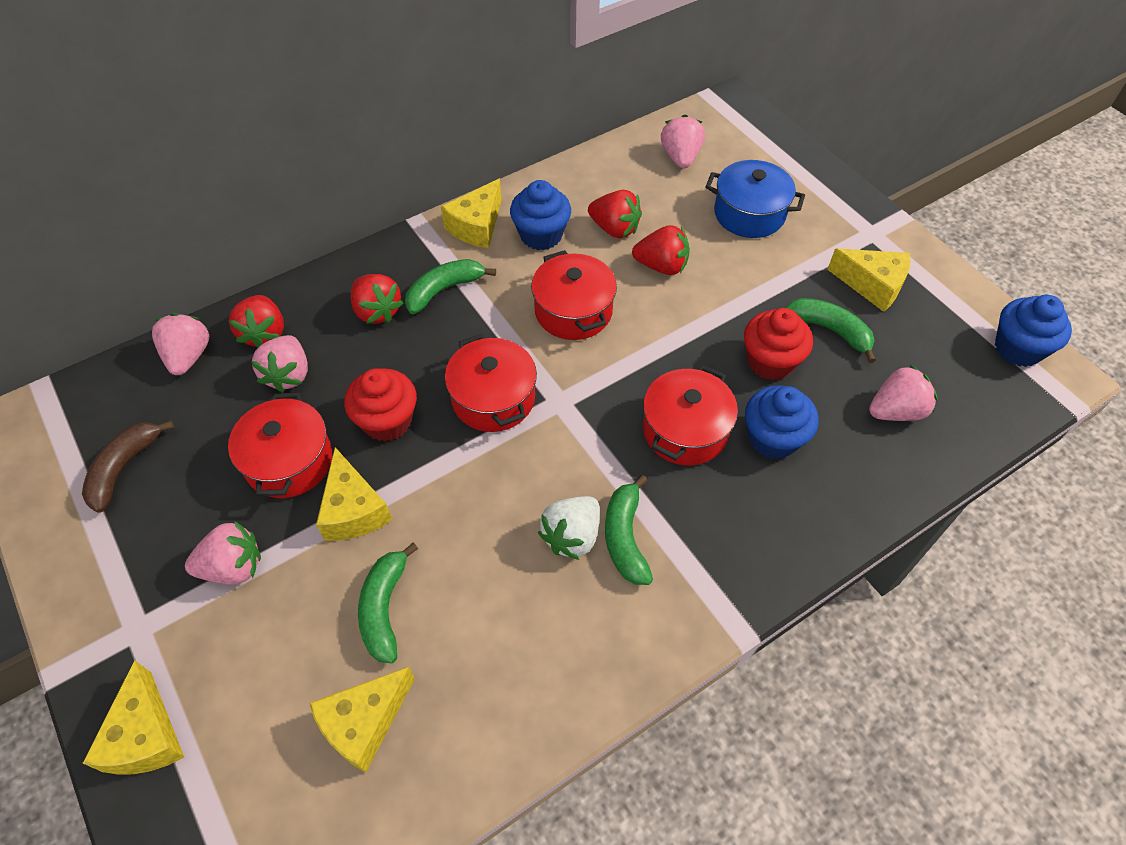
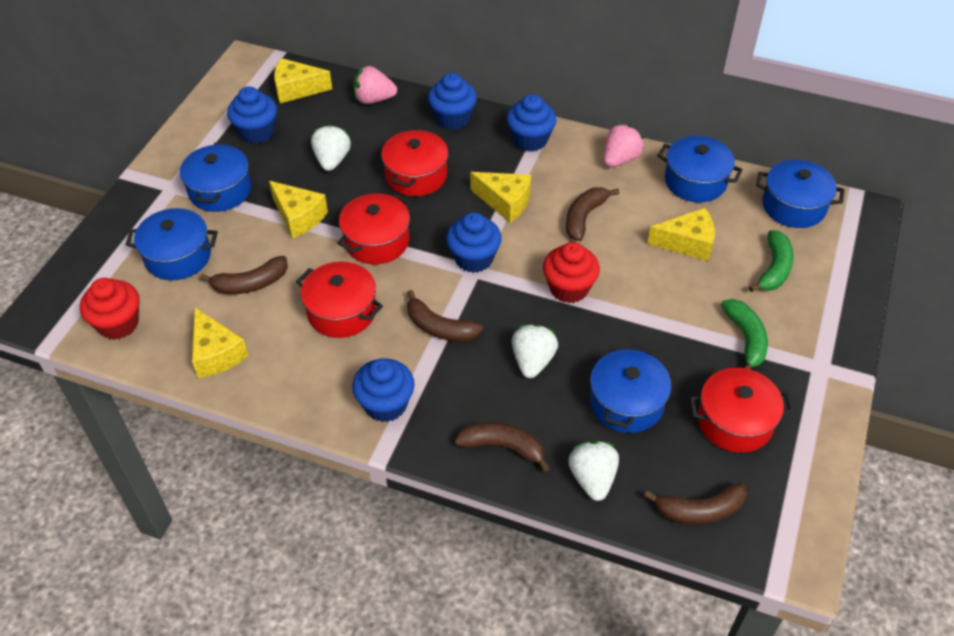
blue cupcake: 3 -> 5
blue pot: 1 -> 5
brown banana: 1 -> 5
green banana: 4 -> 2
pink strawberry: 5 -> 2
red strawberry: 4 -> 0
white strawberry: 1 -> 3

